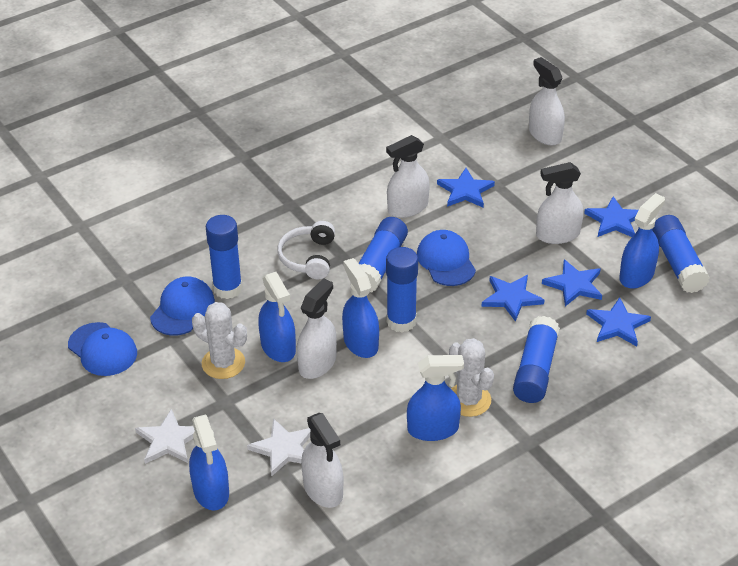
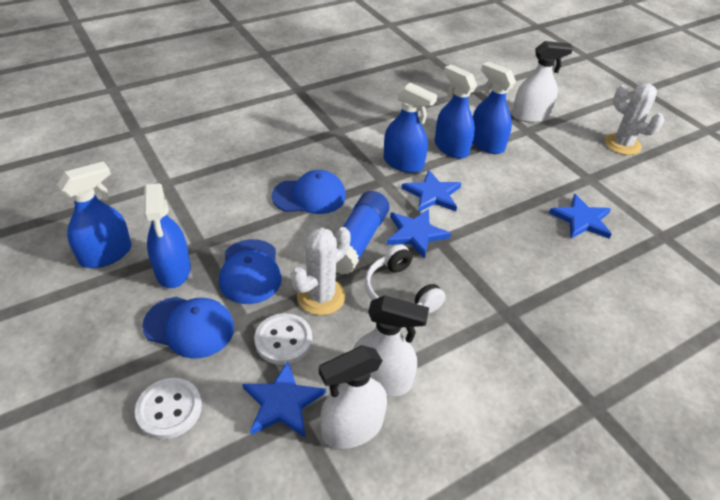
blue glue stick: 5 -> 1
blue star: 5 -> 4
white button: 0 -> 2
white spray bottle: 5 -> 3
white star: 2 -> 0

